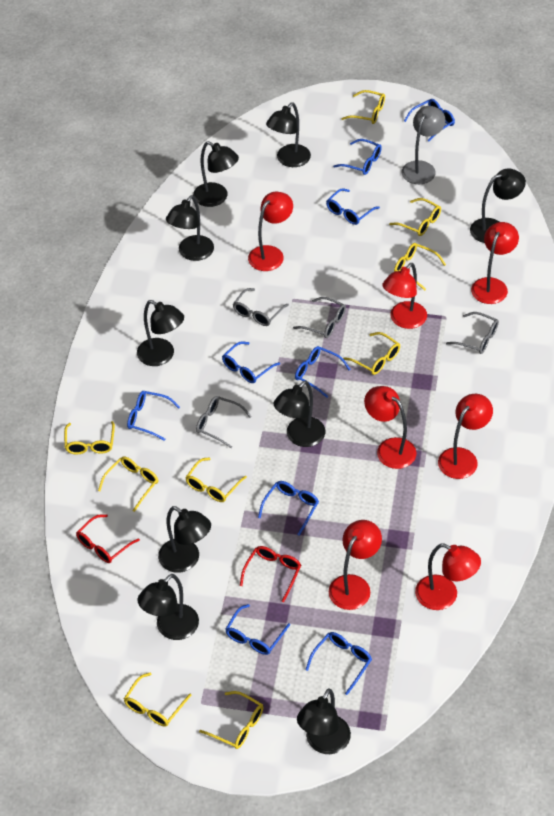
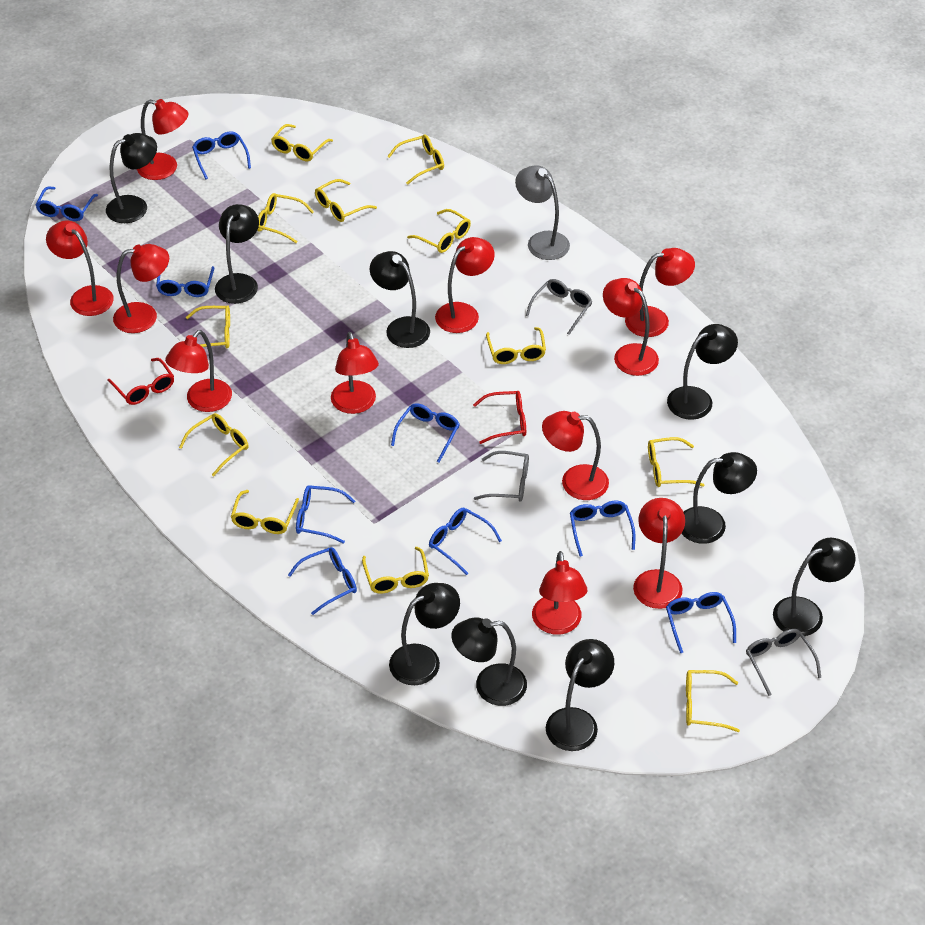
grey glasses: 4 -> 3
red lamp: 7 -> 11
yellow glasses: 9 -> 12

